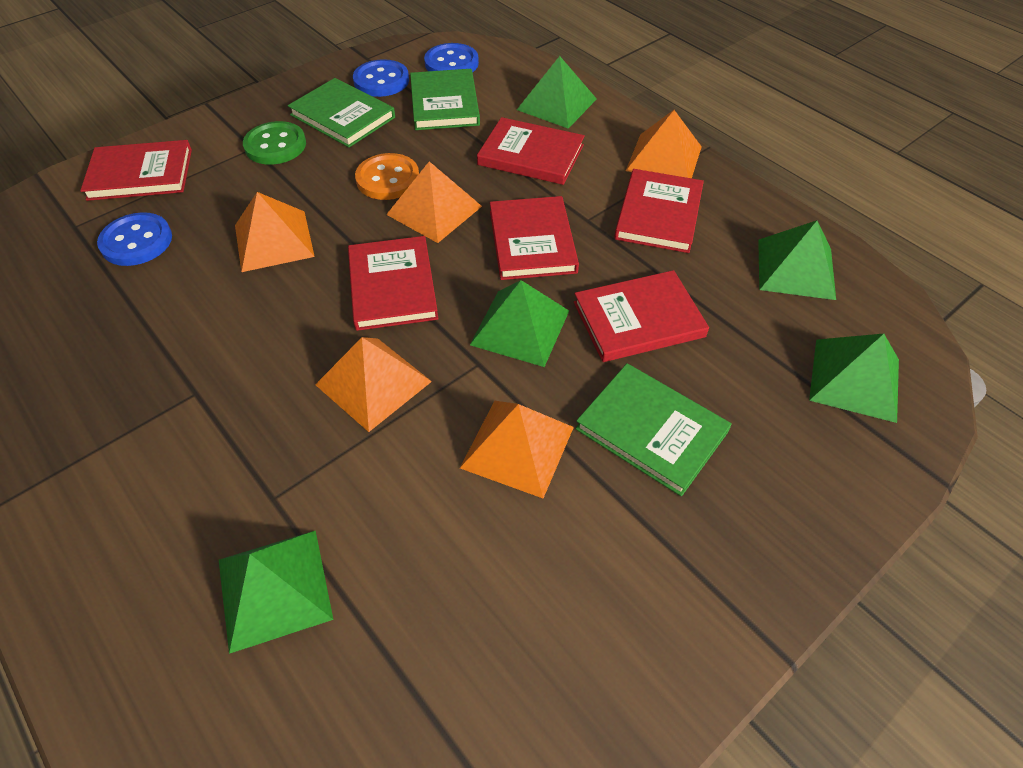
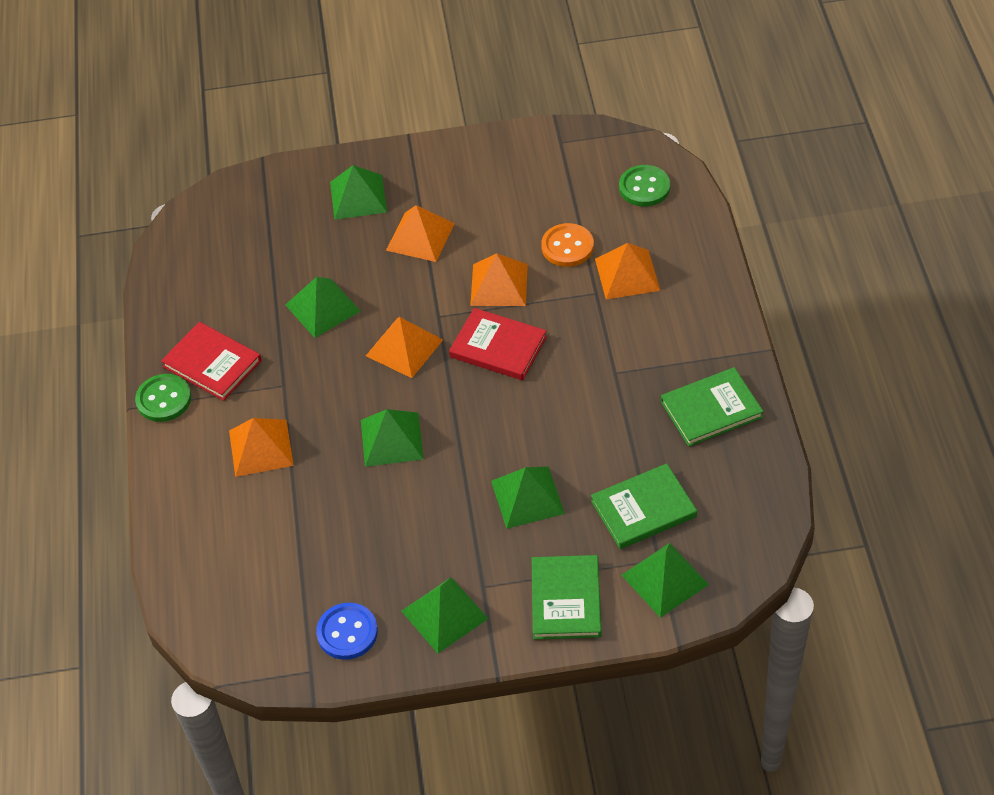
blue button: 3 -> 1
green button: 1 -> 2
green pyramid: 5 -> 6
red book: 6 -> 2

